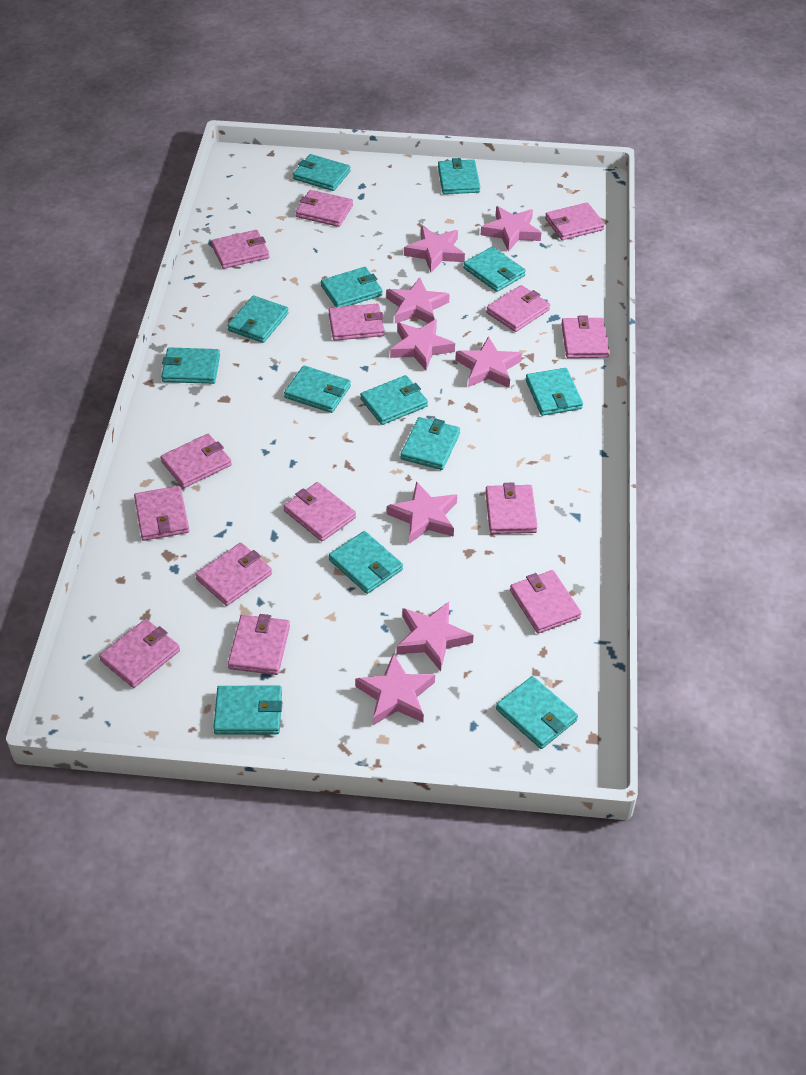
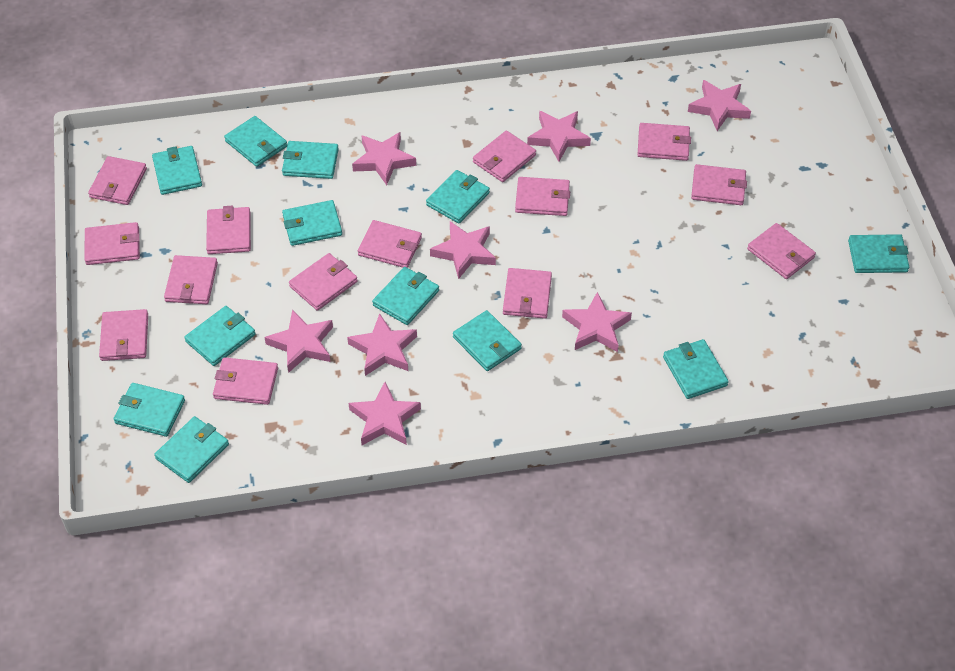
turquoise wallet: 13 -> 12

